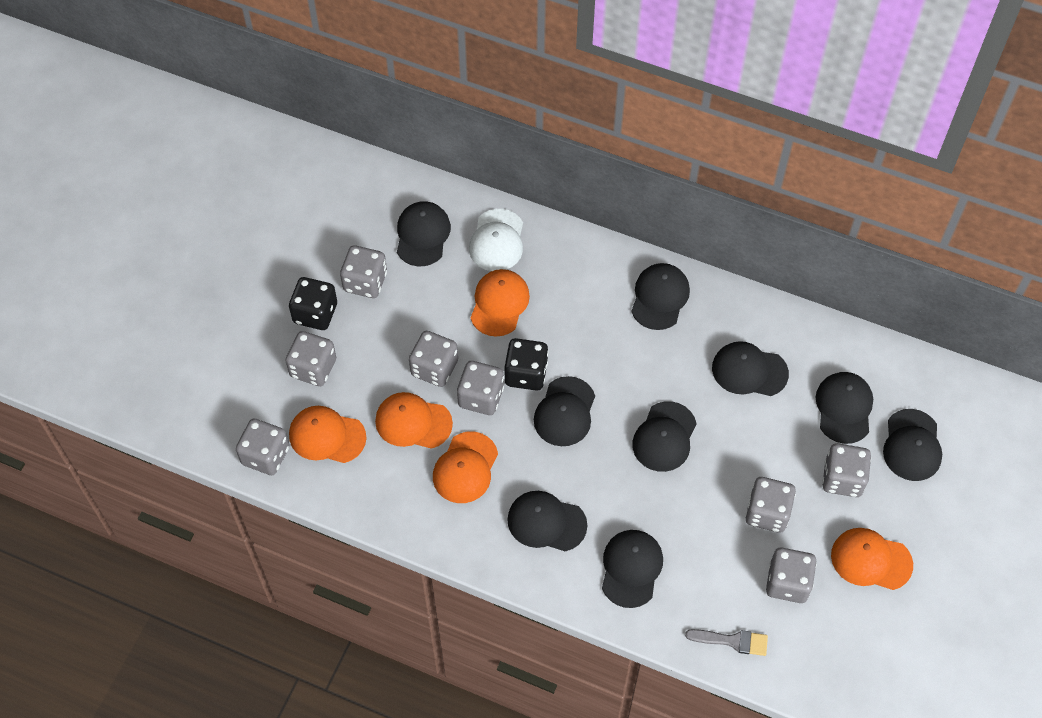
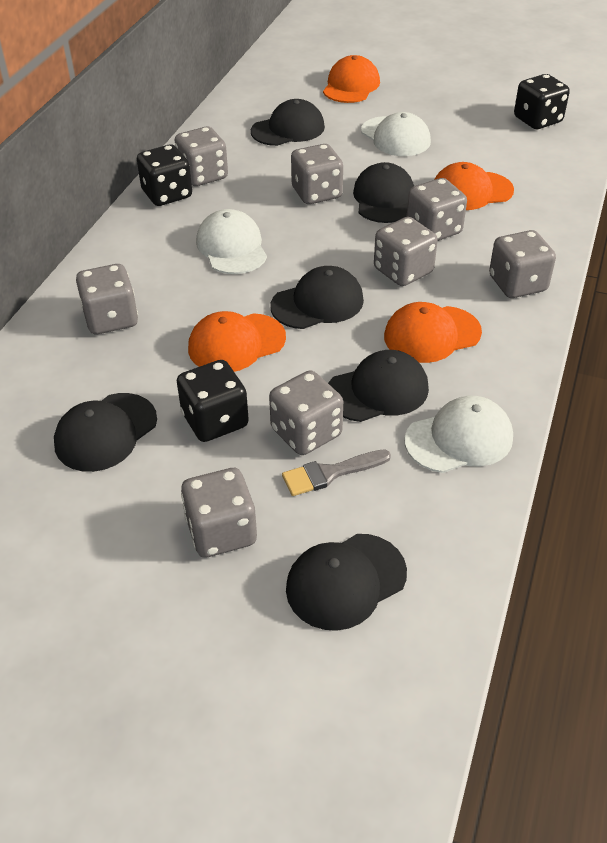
black cap: 9 -> 6
black dice: 2 -> 3
orange cap: 5 -> 4
white cap: 1 -> 3

